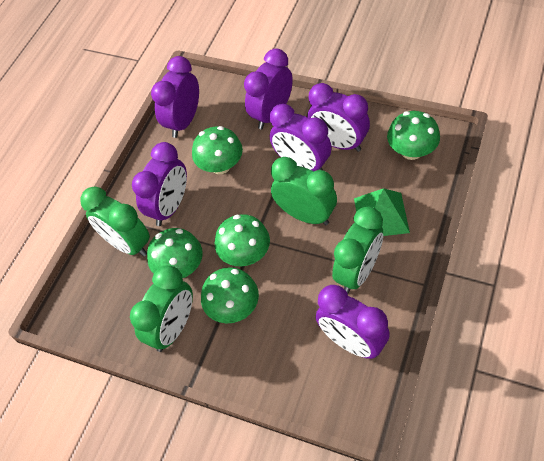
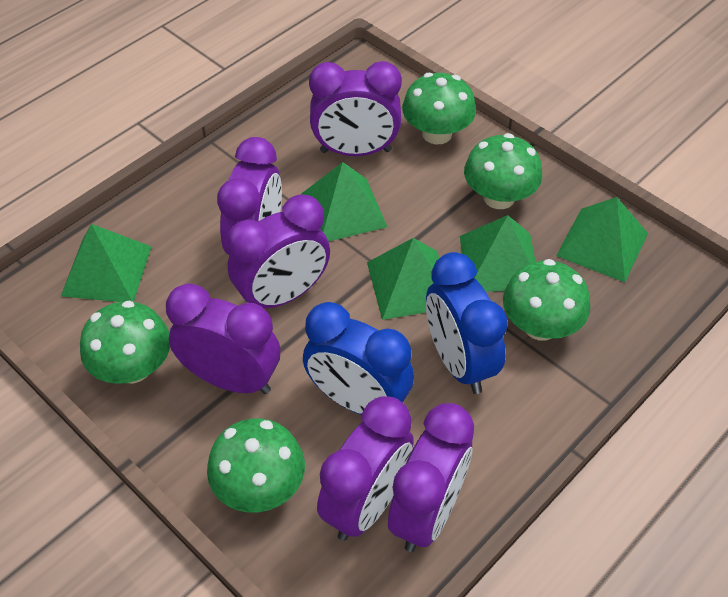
blue clock: 0 -> 2
green clock: 4 -> 0
green pyramid: 1 -> 5

